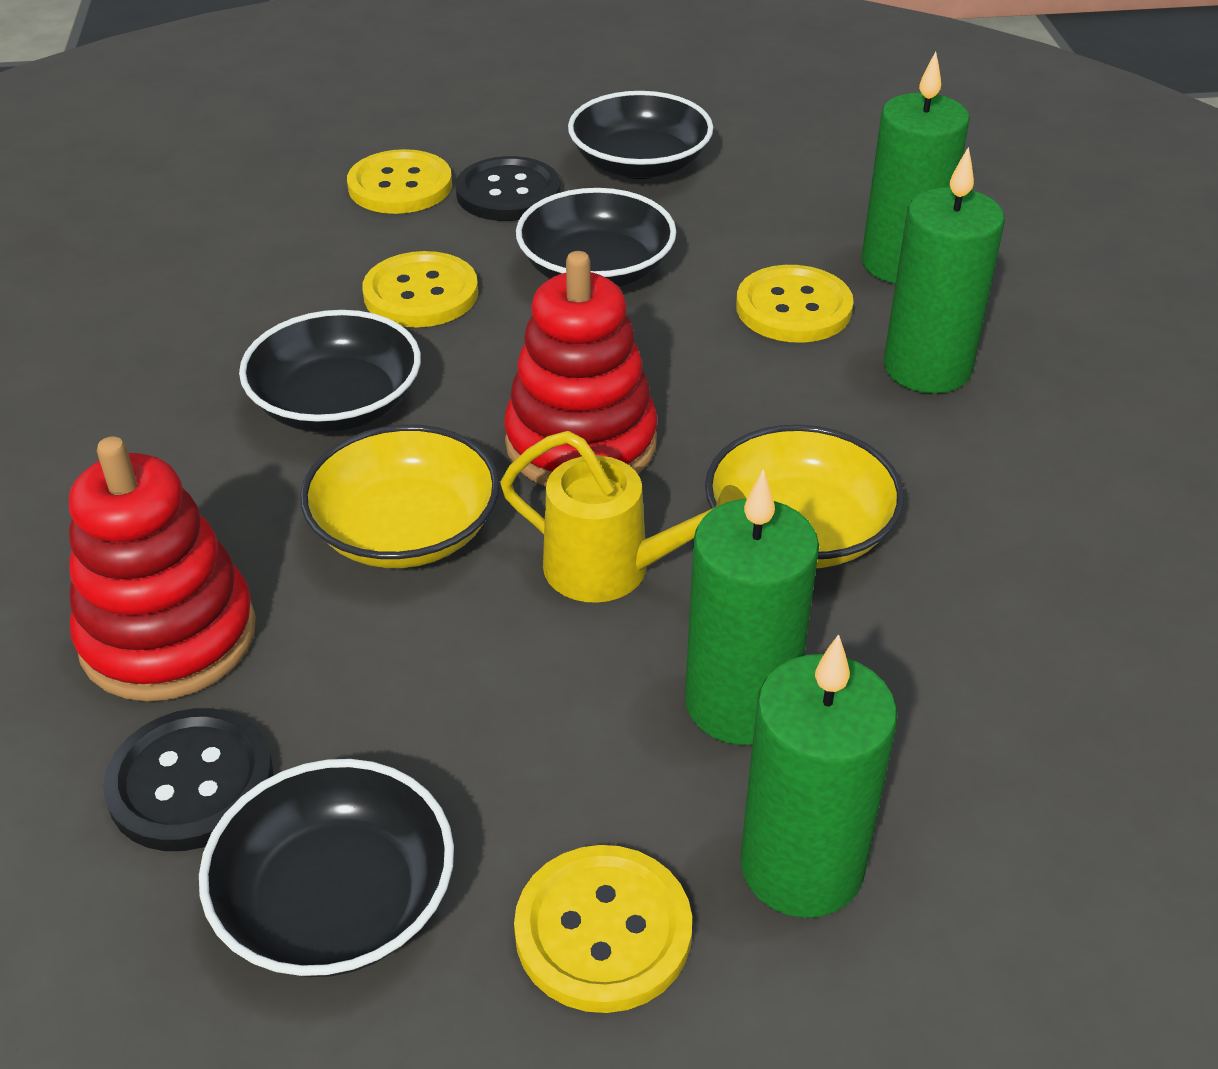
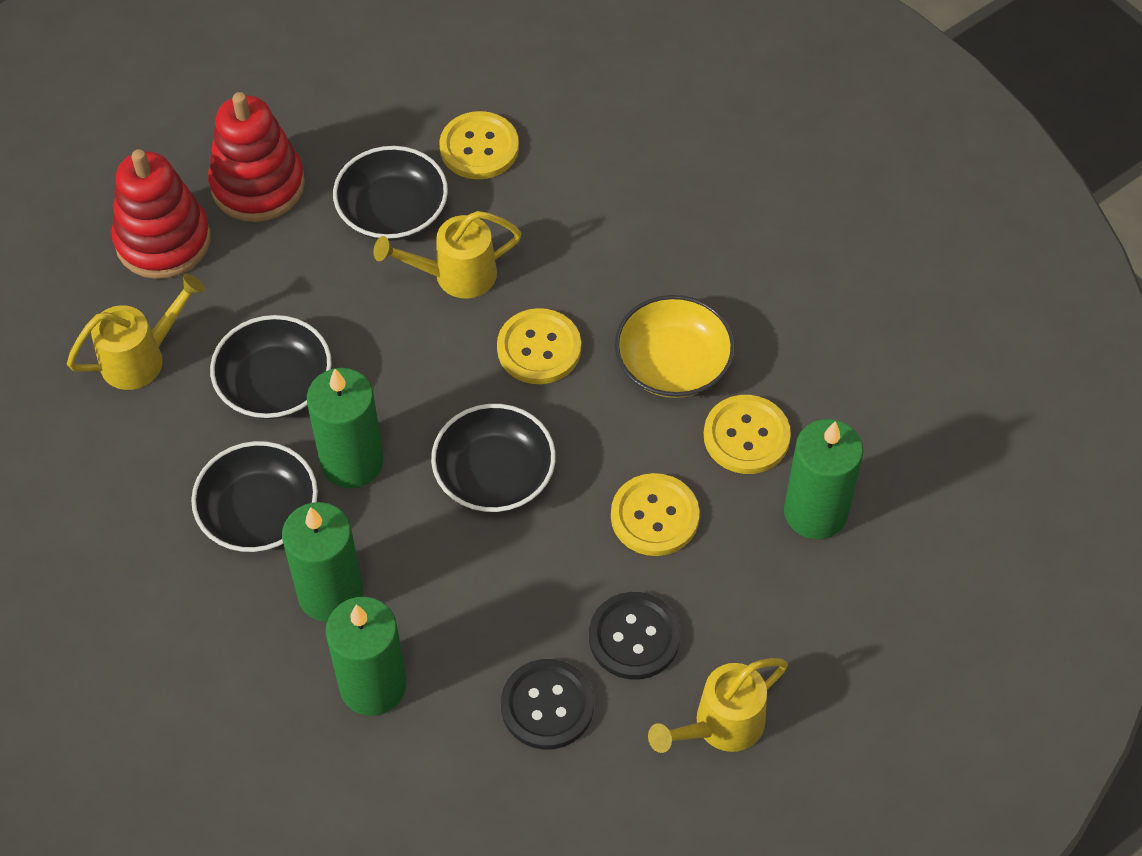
yellow bowl: 2 -> 1
yellow watering can: 1 -> 3

